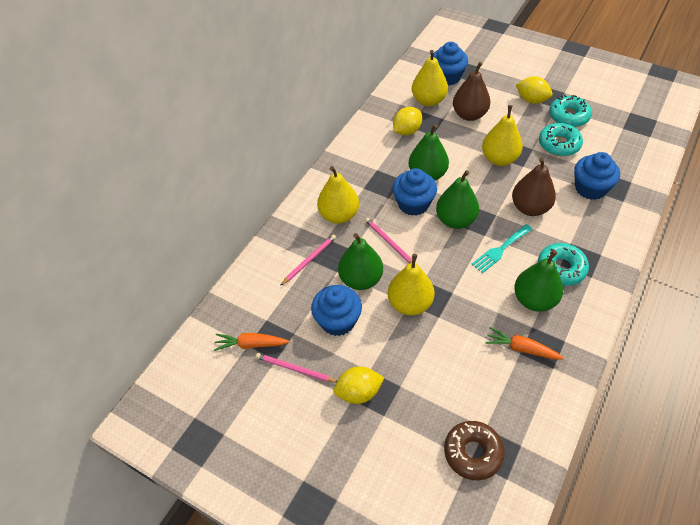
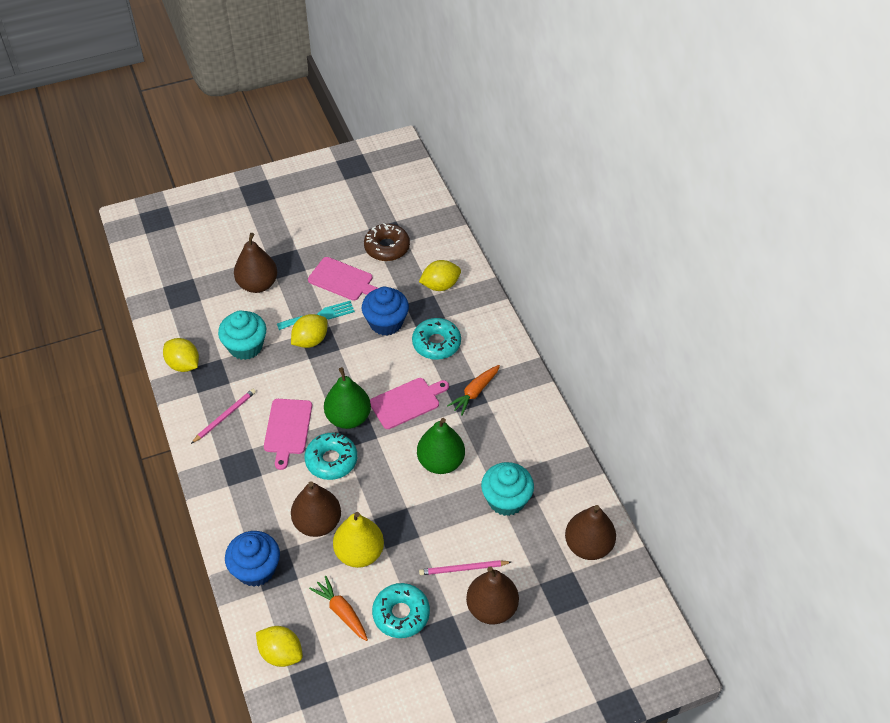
blue cupcake: 4 -> 2
brown pear: 2 -> 4
green pear: 4 -> 2
pink cutting board: 0 -> 3
pink pencil: 3 -> 2
turquoise cupcake: 0 -> 2
yellow lemon: 3 -> 4
yellow pear: 4 -> 1

